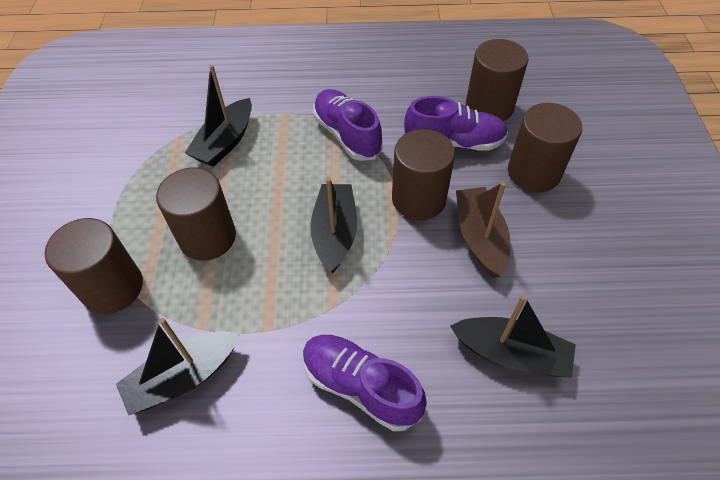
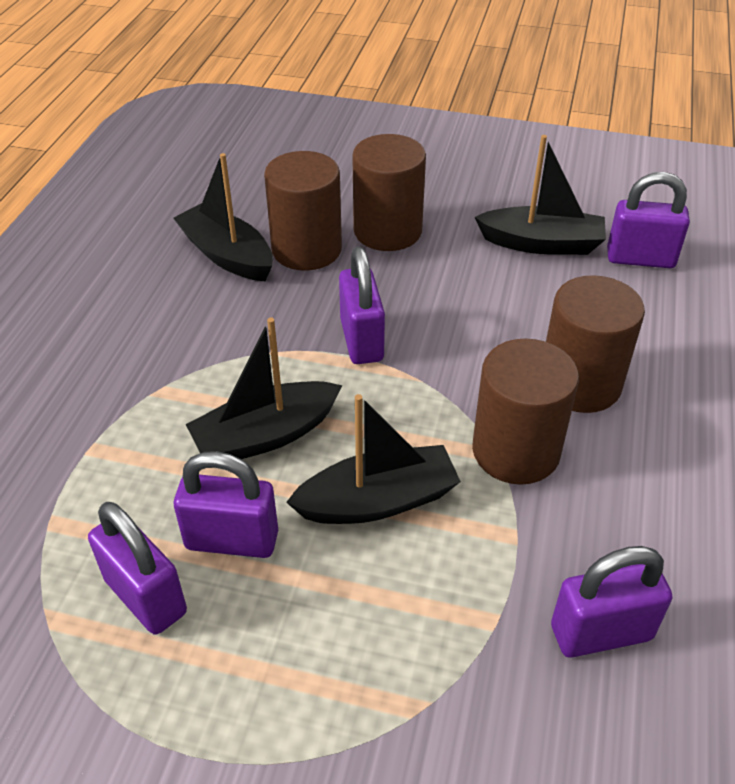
brown boat: 1 -> 0
brown cylinder: 5 -> 4
purple padlock: 0 -> 5
purple shoe: 3 -> 0

